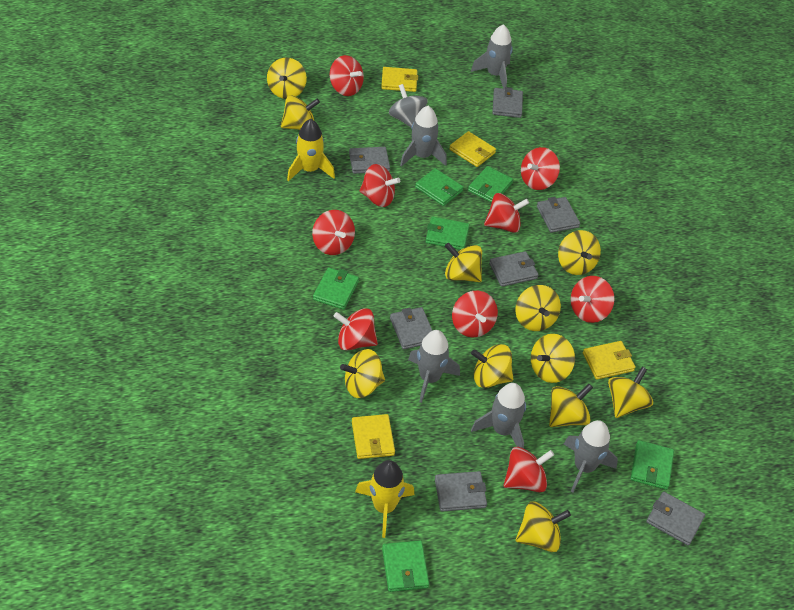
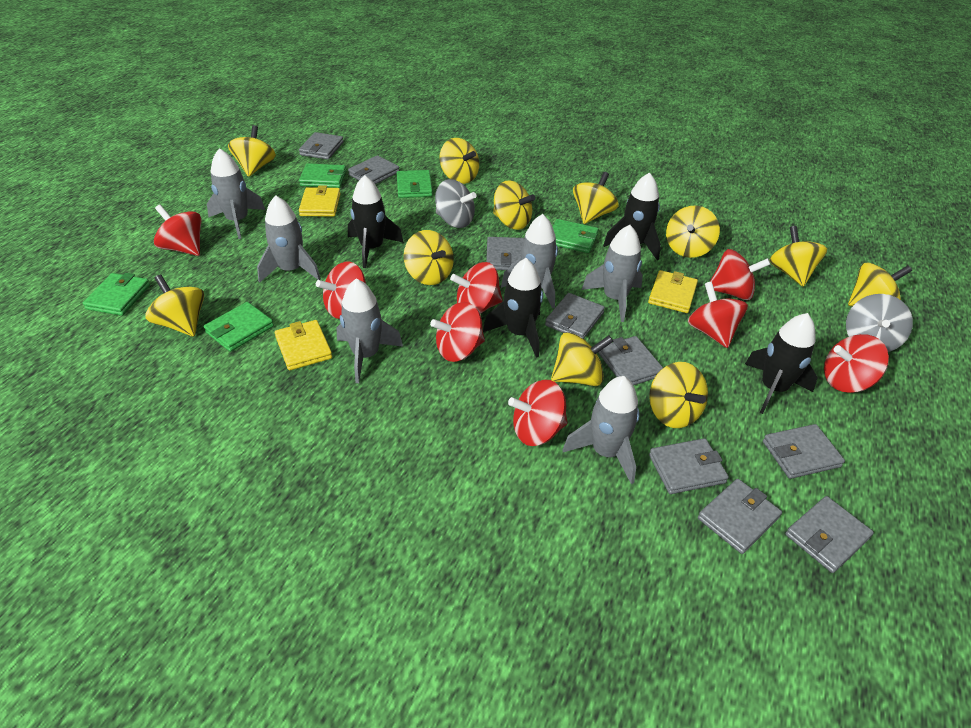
black rocket: 0 -> 4
green wallet: 6 -> 5
grey rocket: 5 -> 6
grey spinning top: 1 -> 2
grey wallet: 7 -> 9
red spinning top: 9 -> 8
yellow rocket: 2 -> 0
yellow wallet: 4 -> 3

